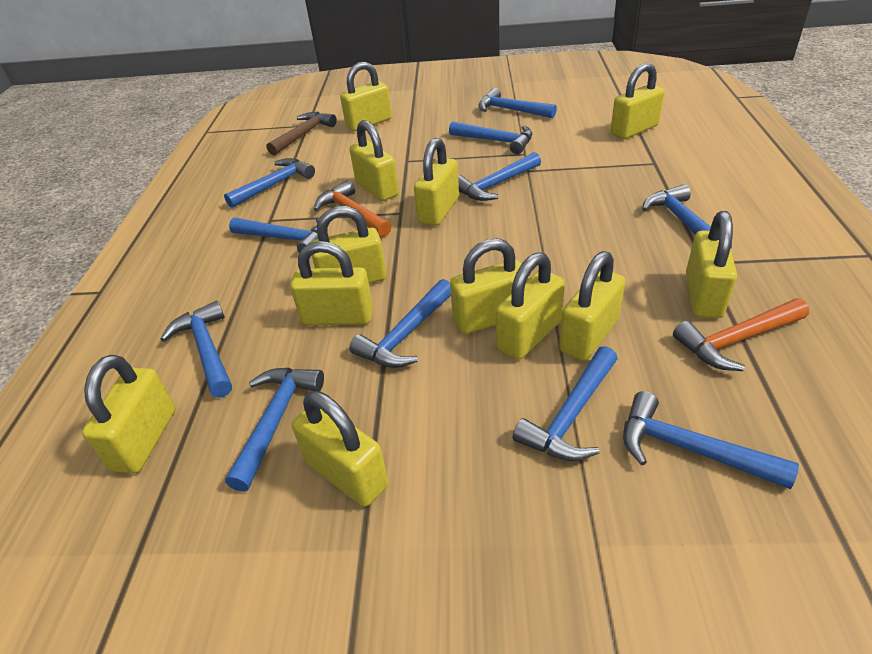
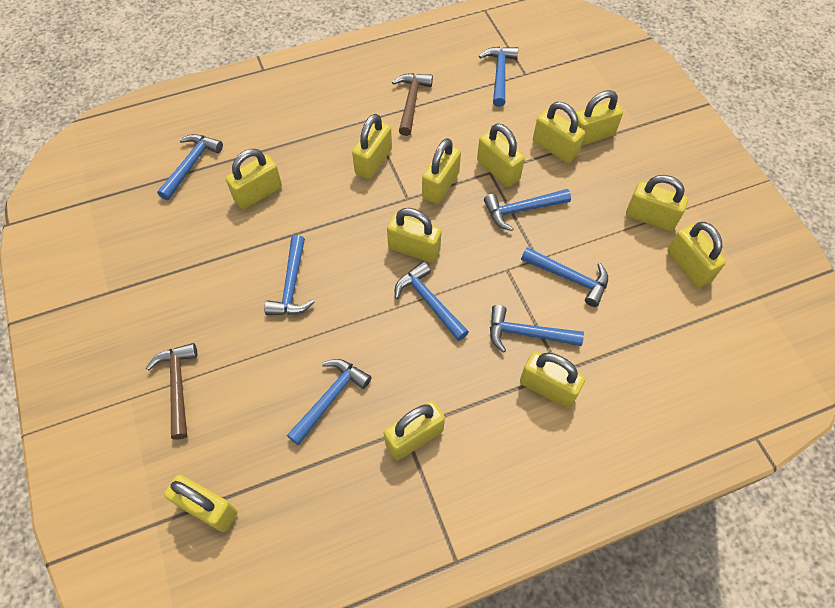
blue hammer: 11 -> 8
brown hammer: 1 -> 2
orange hammer: 2 -> 0

